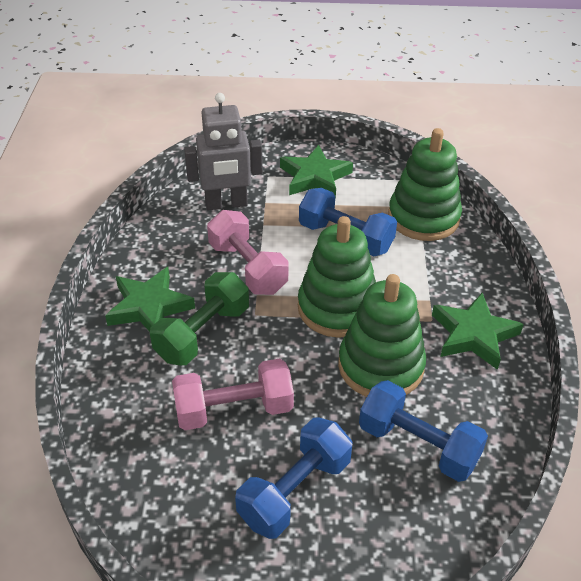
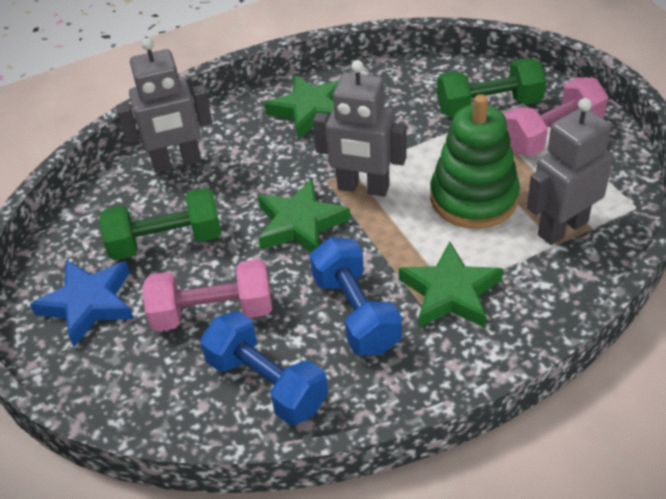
blue dumbbell: 3 -> 2
blue star: 0 -> 1
green dumbbell: 1 -> 2
green stacking toy: 3 -> 1
grey robot: 1 -> 3

